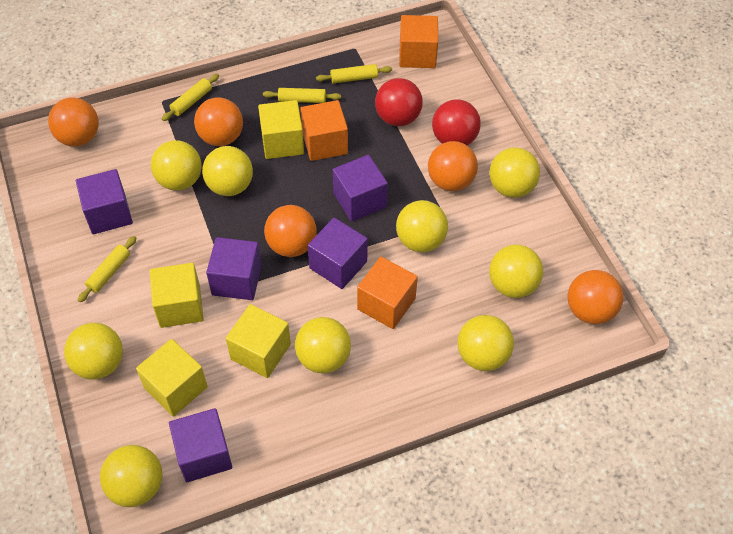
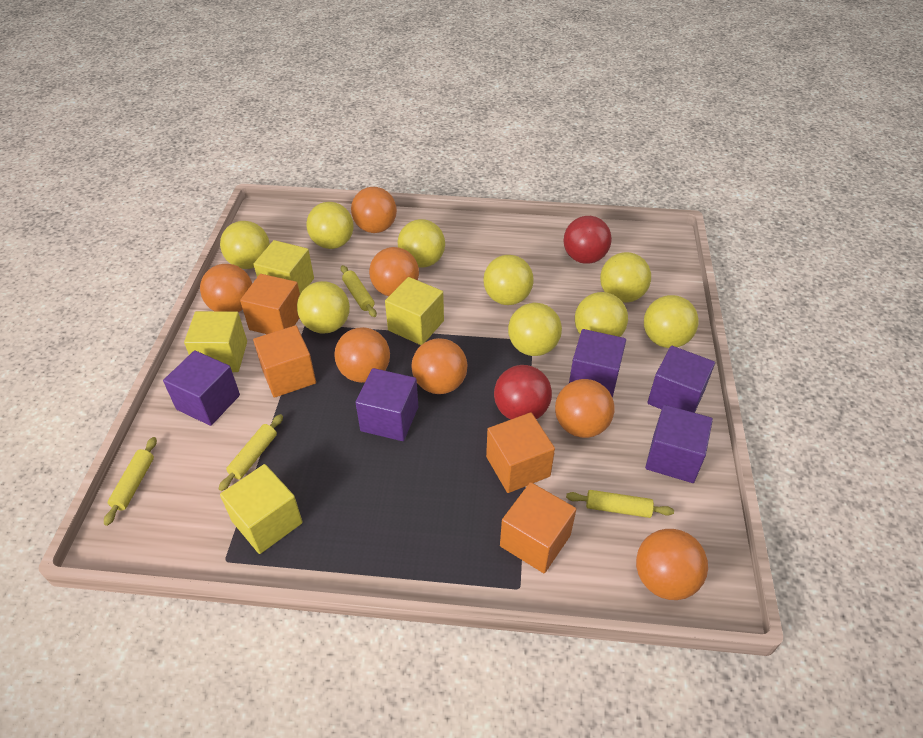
orange ball: 5 -> 7
orange cube: 3 -> 4

